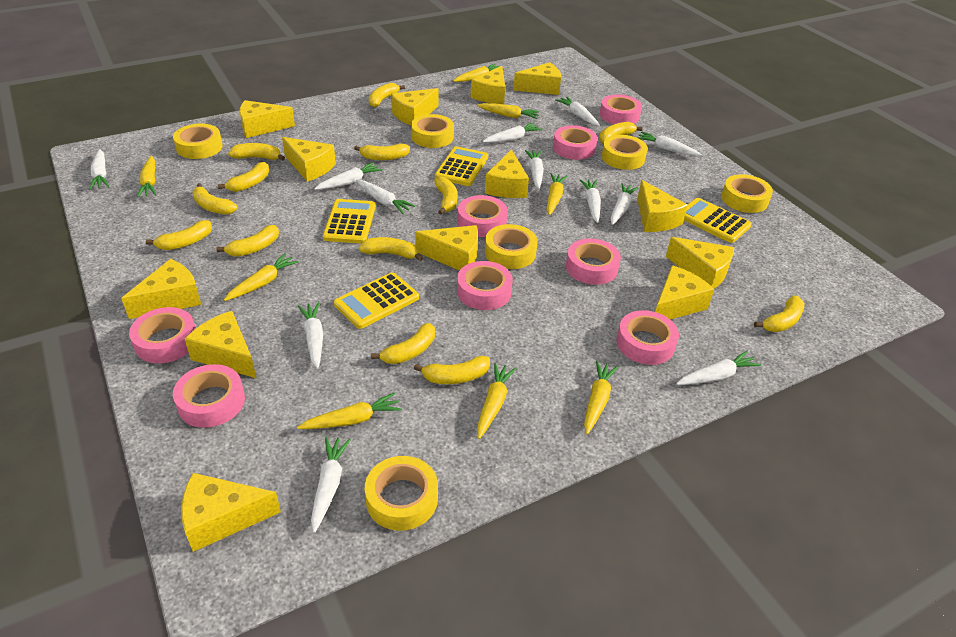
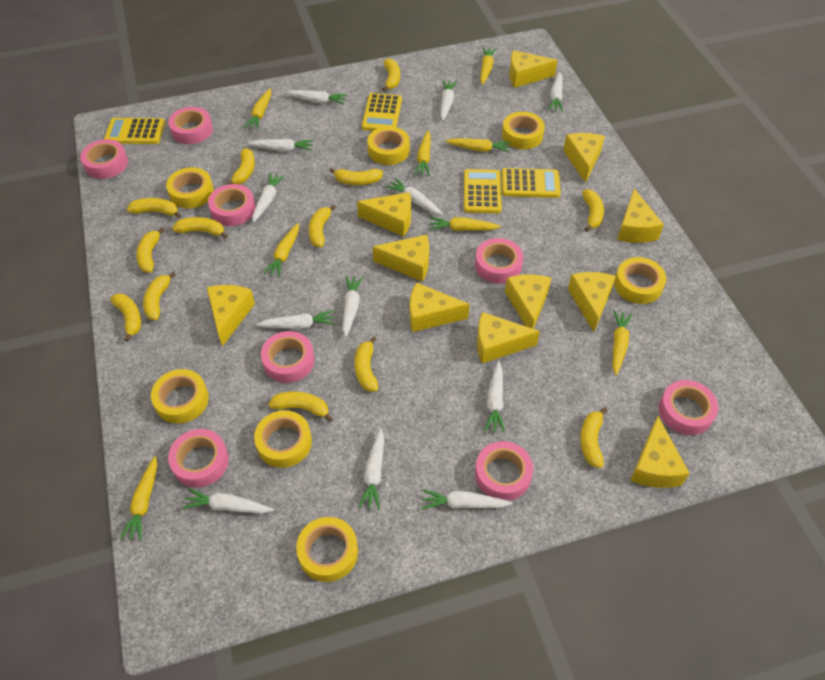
yellow cheese: 13 -> 11
yellow tape: 6 -> 7

